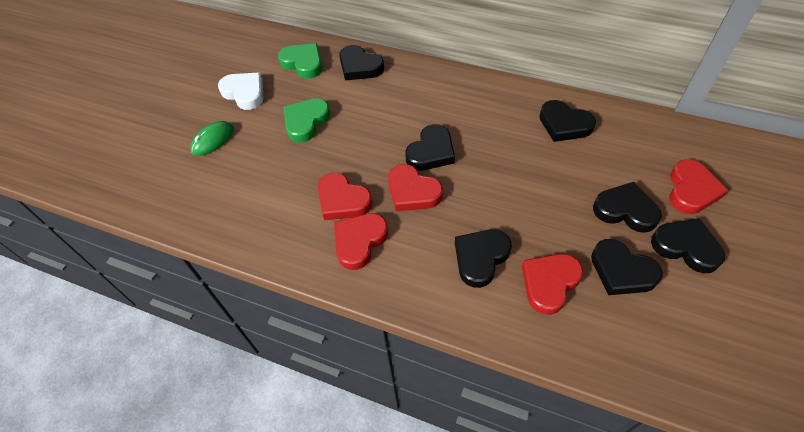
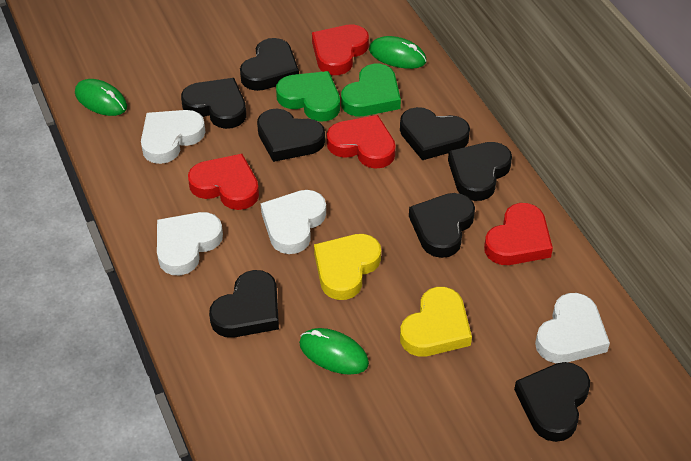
black heart: 7 -> 8
green mouse: 1 -> 3
red heart: 5 -> 4
white heart: 1 -> 4
yellow heart: 0 -> 2

